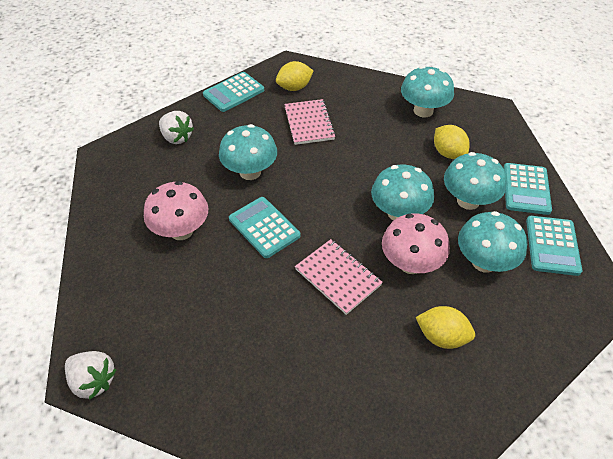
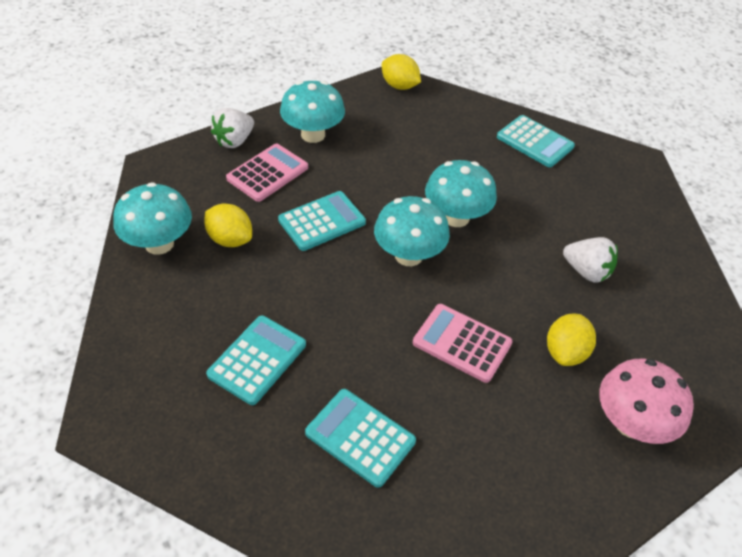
pink calculator: 0 -> 2
pink mushroom: 2 -> 1
pink notebook: 2 -> 0
turquoise mushroom: 5 -> 4

